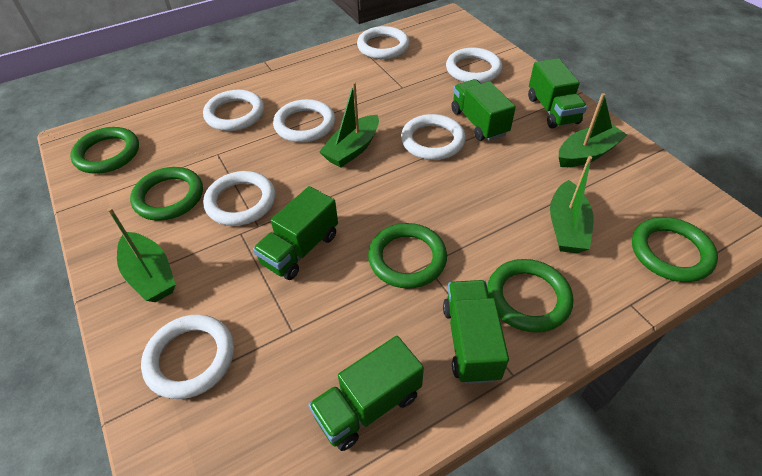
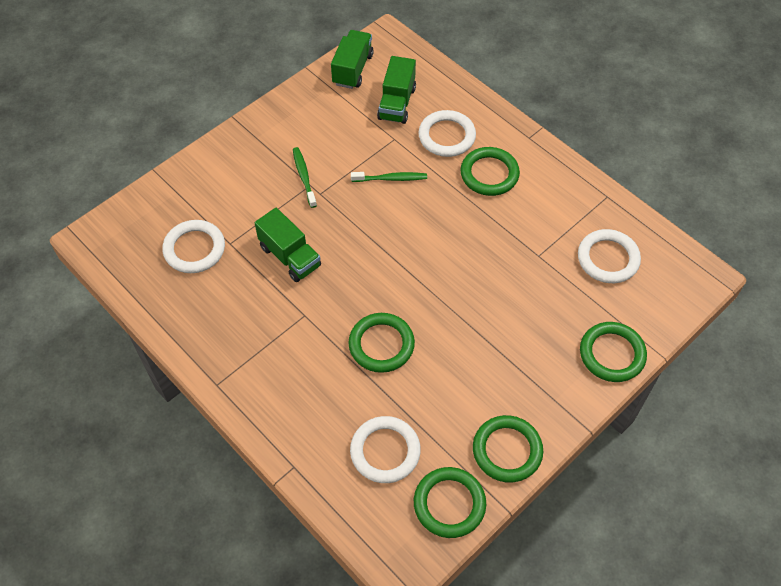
green boat: 4 -> 0
green toothbrush: 0 -> 2
green truck: 5 -> 3
white ring: 7 -> 4

